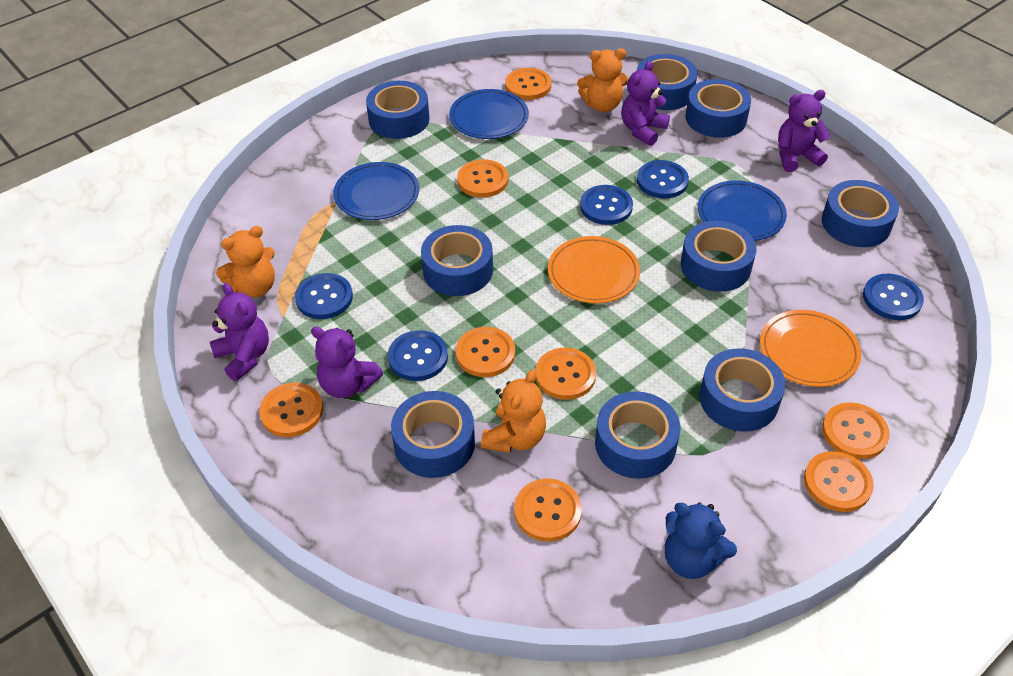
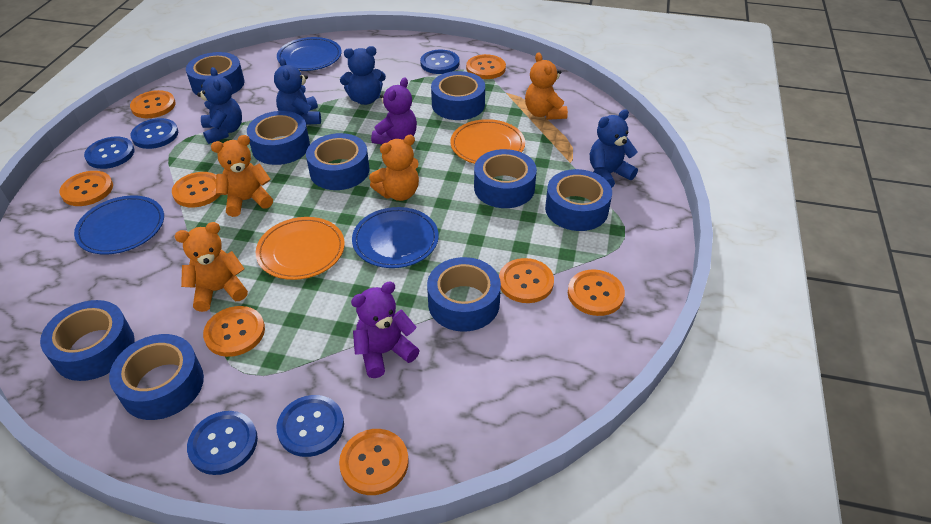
blue teddy bear: 1 -> 4
orange teddy bear: 3 -> 4
purple teddy bear: 4 -> 2

